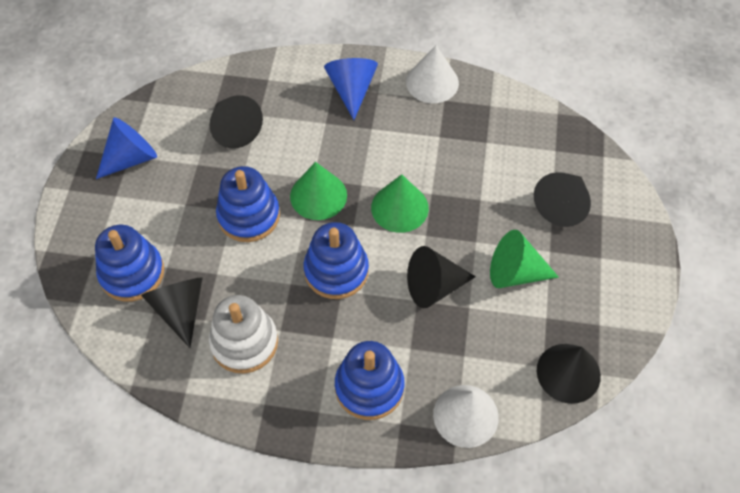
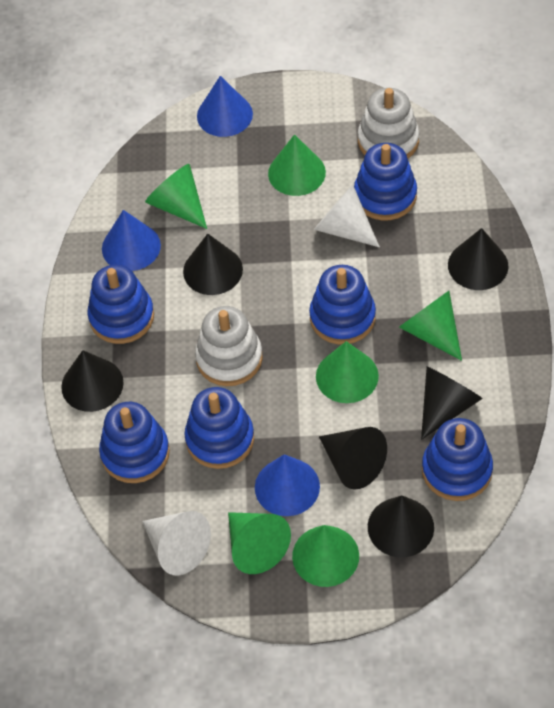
black cone: 5 -> 6
blue cone: 2 -> 3
blue stacking toy: 4 -> 6
green cone: 3 -> 6
white stacking toy: 1 -> 2

